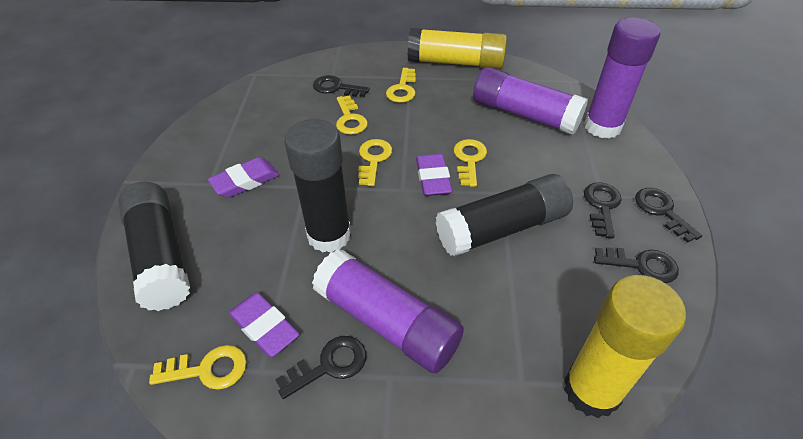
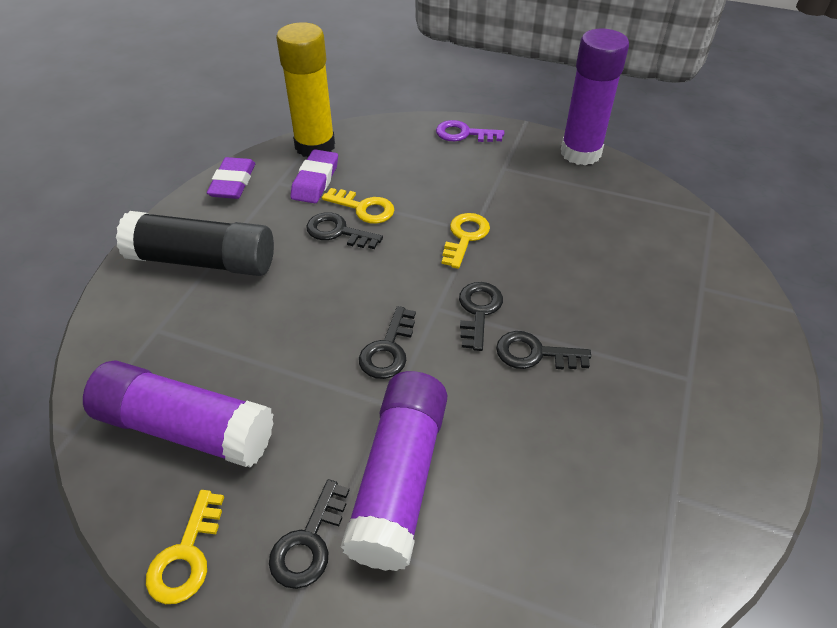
black glue stick: 3 -> 1
purple eraser: 3 -> 2
purple key: 0 -> 1
yellow glue stick: 2 -> 1
yellow key: 5 -> 3

